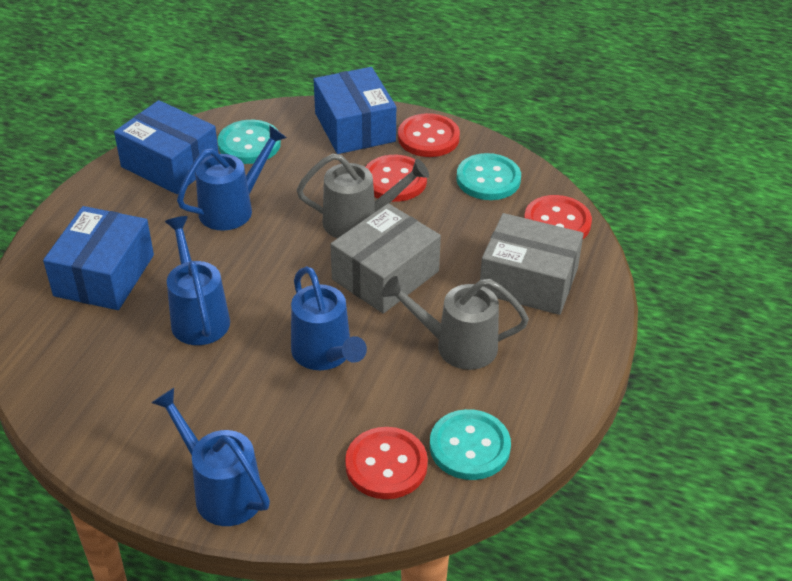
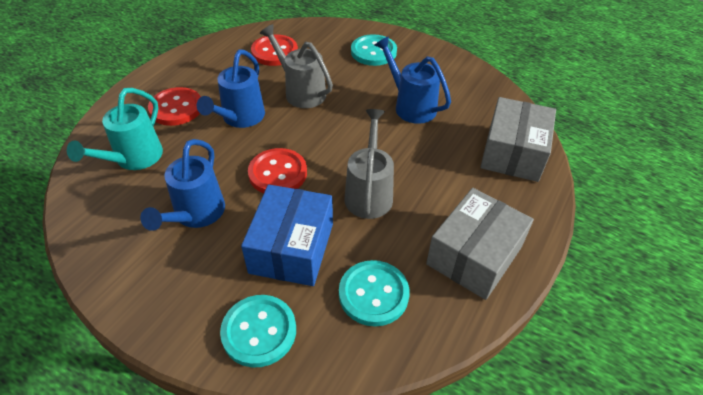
blue box: 3 -> 1
blue watering can: 4 -> 3
red button: 4 -> 3
turquoise watering can: 0 -> 1

